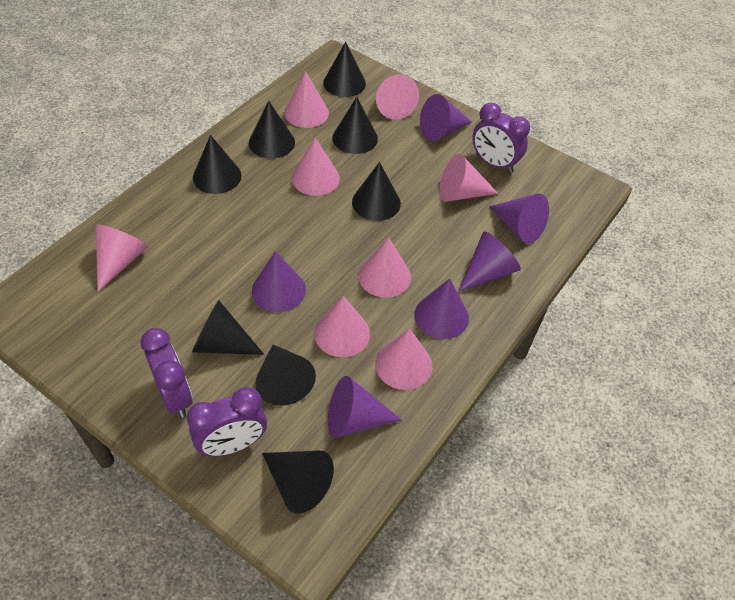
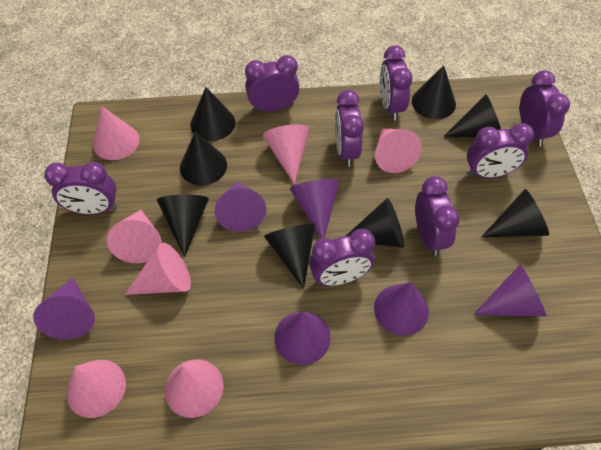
pink cone: 8 -> 7
purple clock: 3 -> 8

